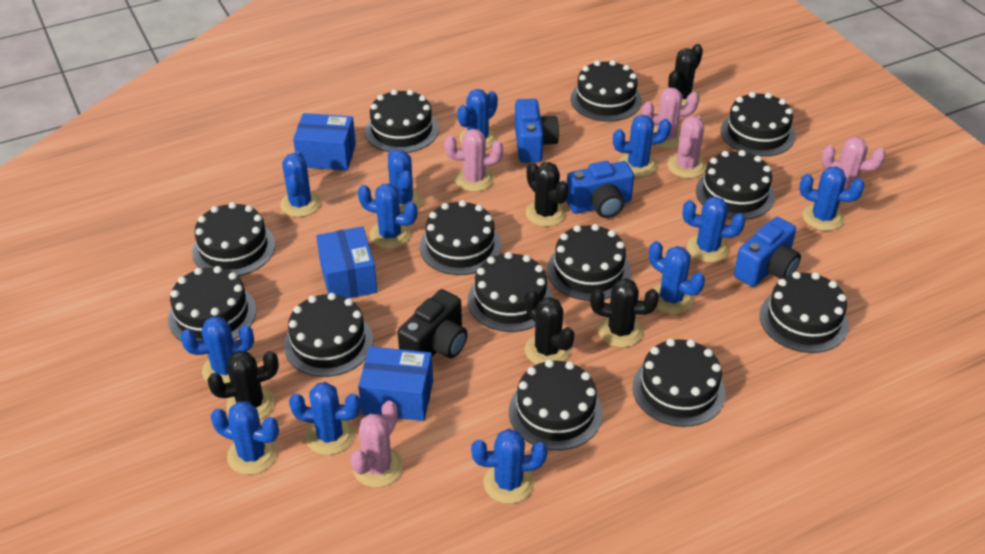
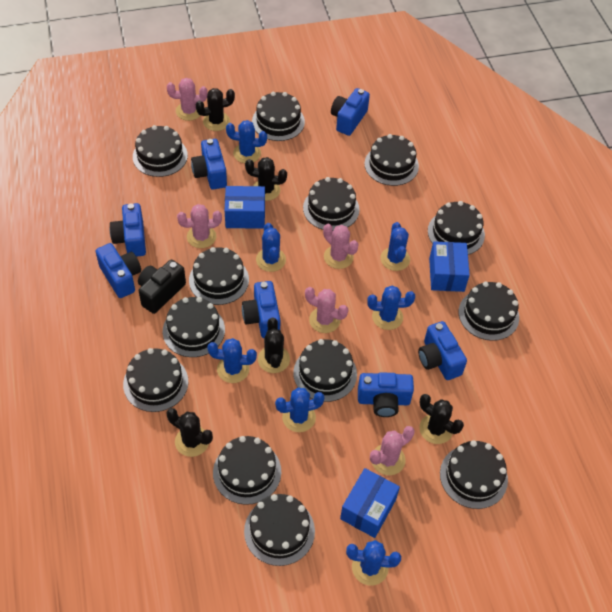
blue cactus: 12 -> 7
blue camera: 3 -> 7

